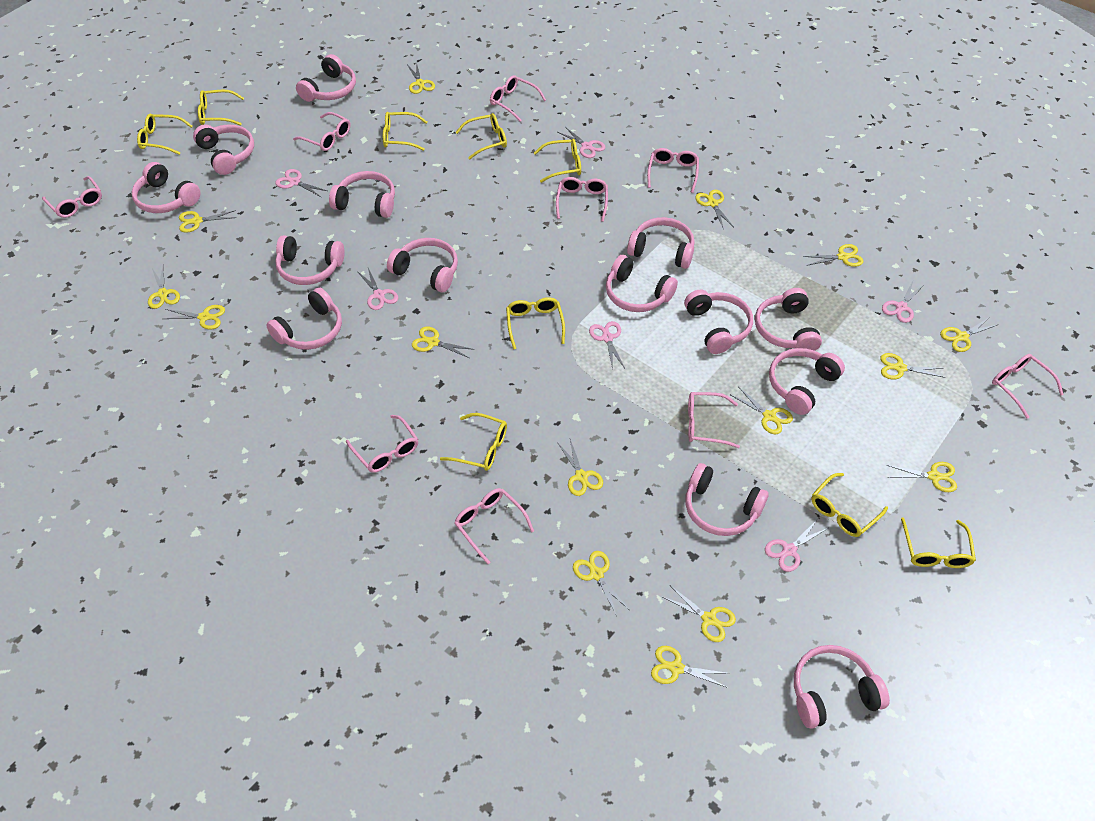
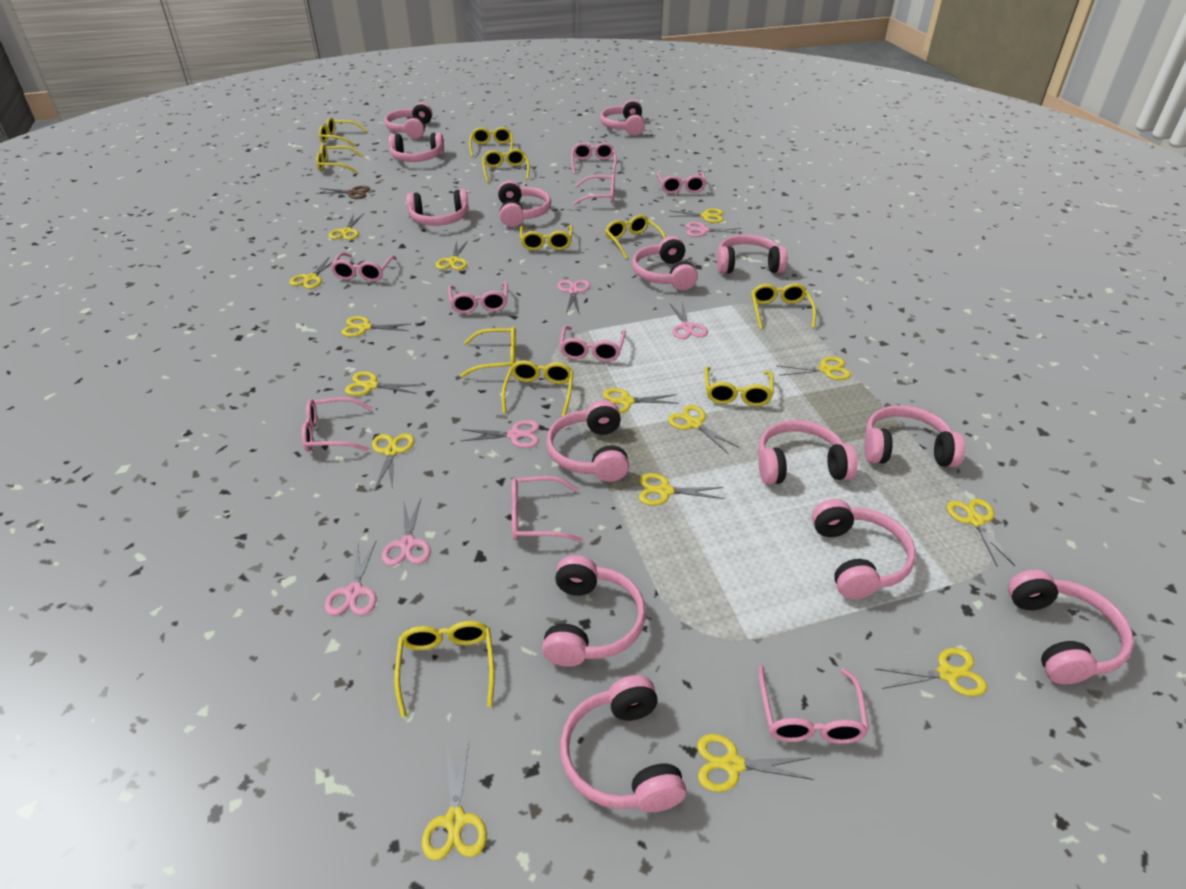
brown scissors: 0 -> 1
yellow glasses: 9 -> 11

